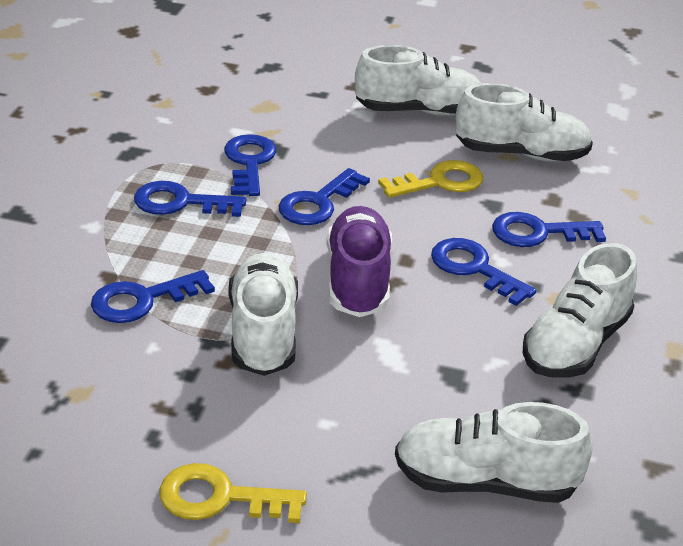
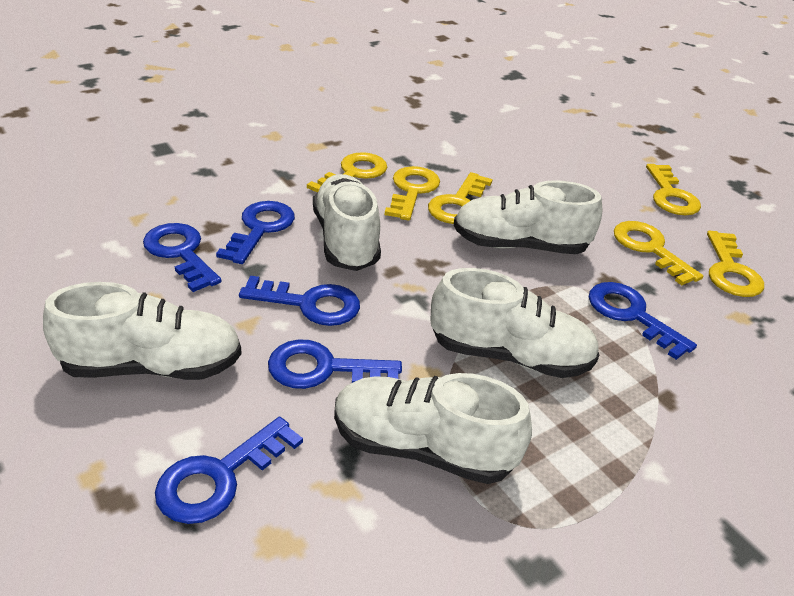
purple shoe: 1 -> 0
yellow key: 2 -> 6

